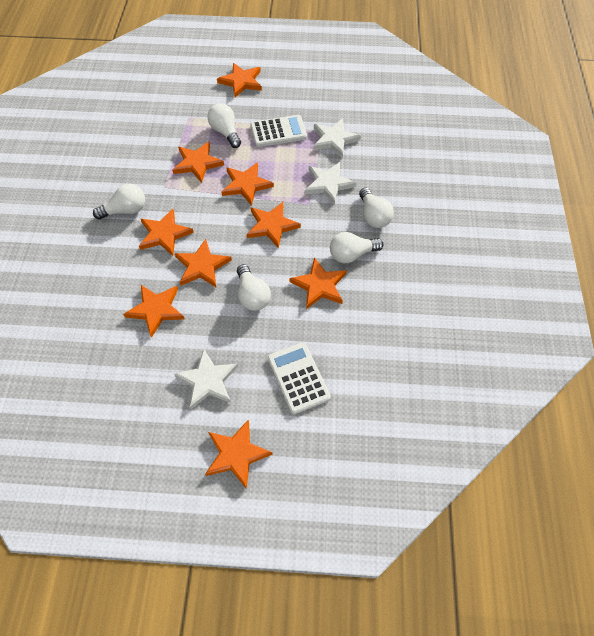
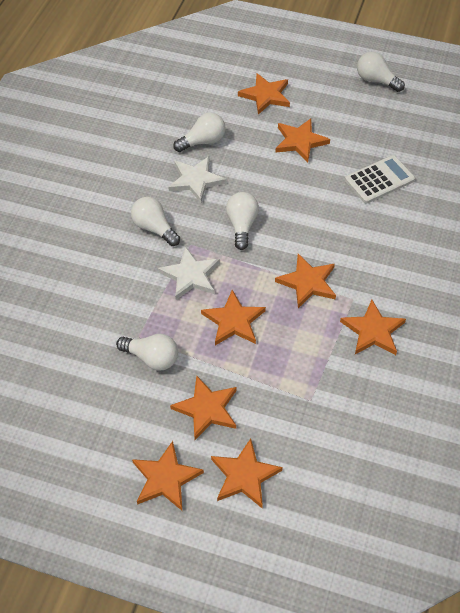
orange star: 9 -> 8
white calculator: 2 -> 1
white star: 3 -> 2

